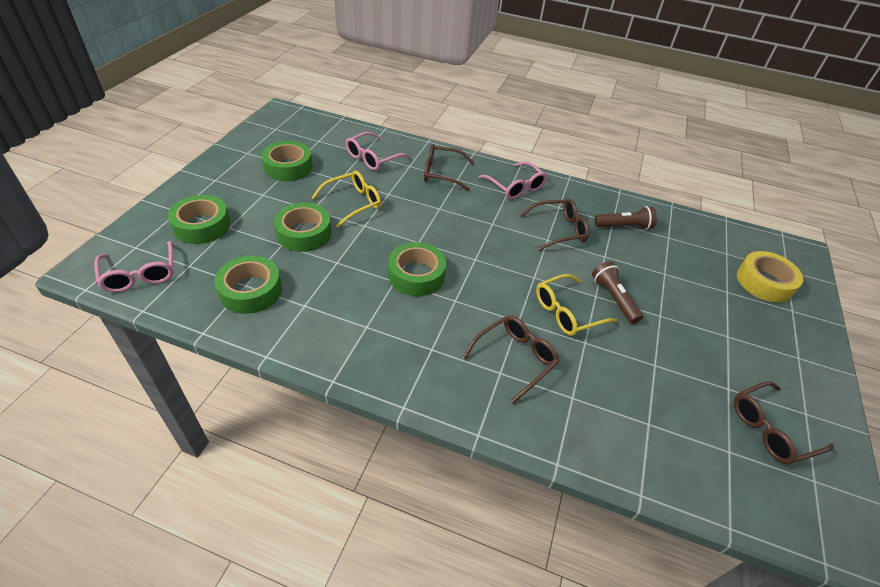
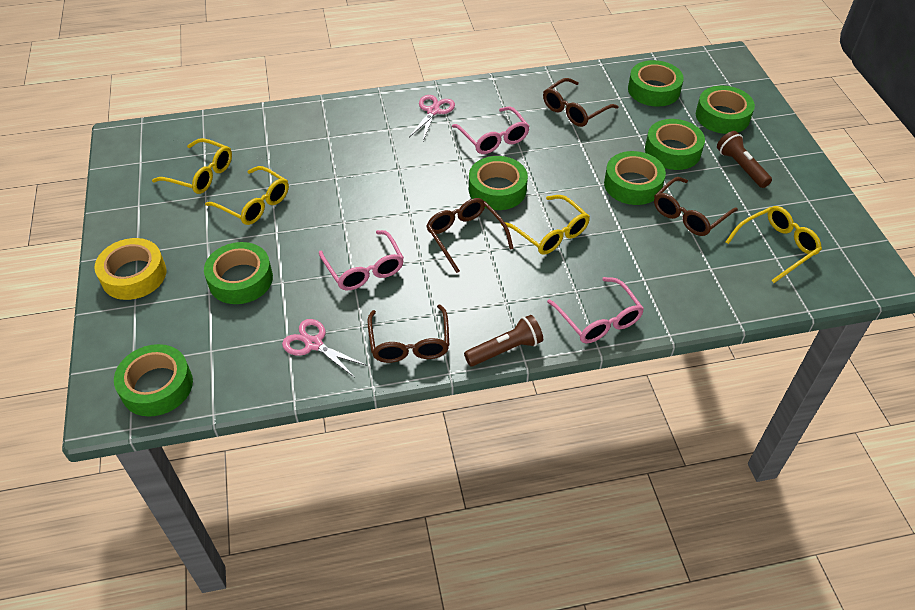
green tape: 5 -> 7
pink scissors: 0 -> 2
yellow glasses: 2 -> 4

